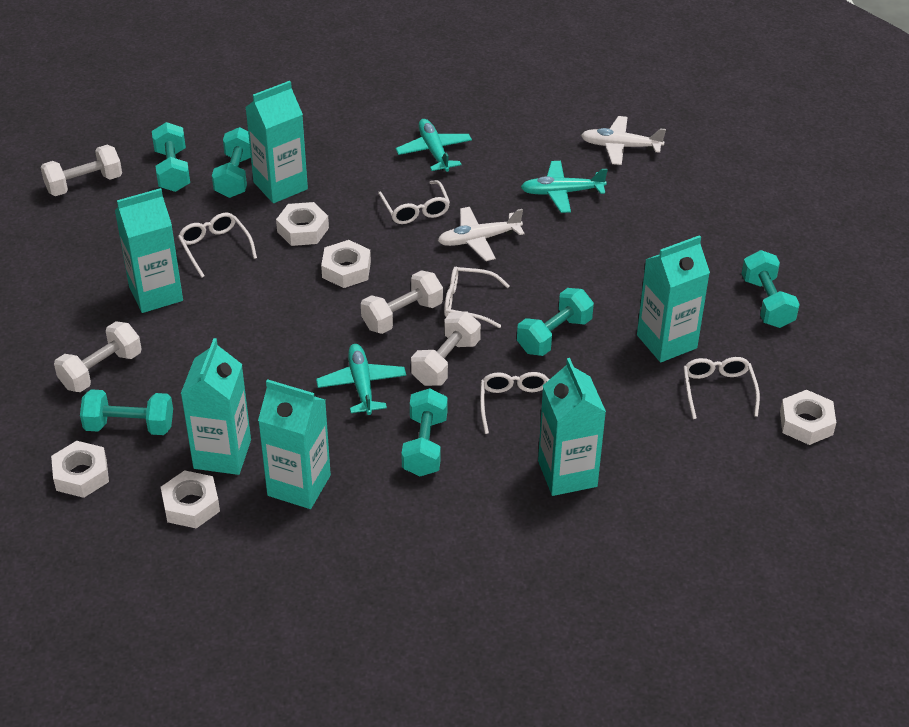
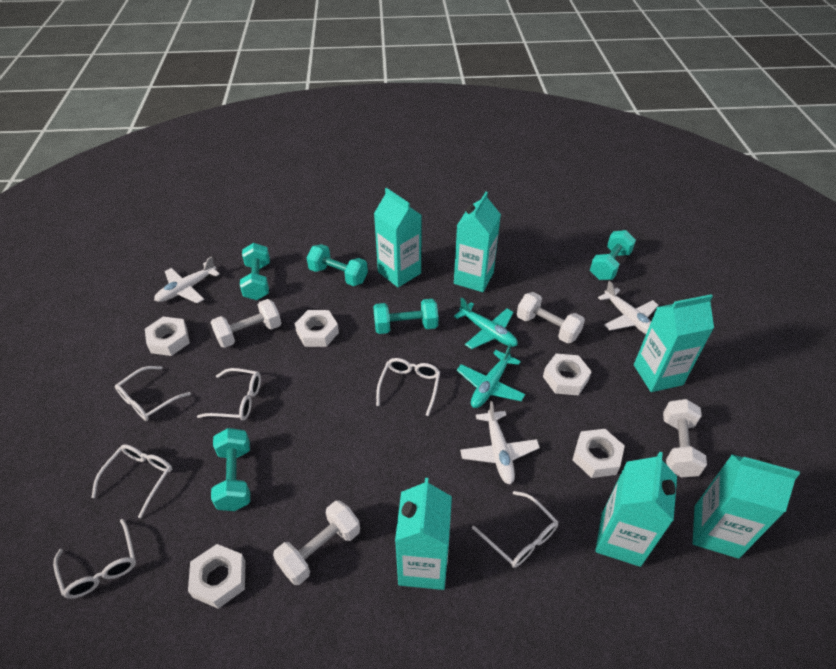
turquoise dumbbell: 6 -> 5
turquoise plane: 3 -> 2
white glasses: 5 -> 6
white plane: 2 -> 3

